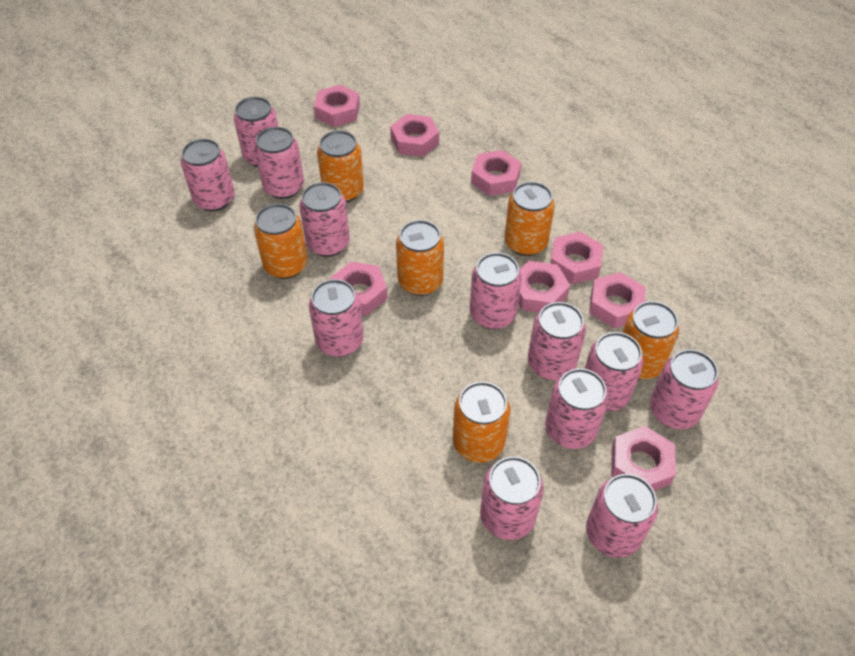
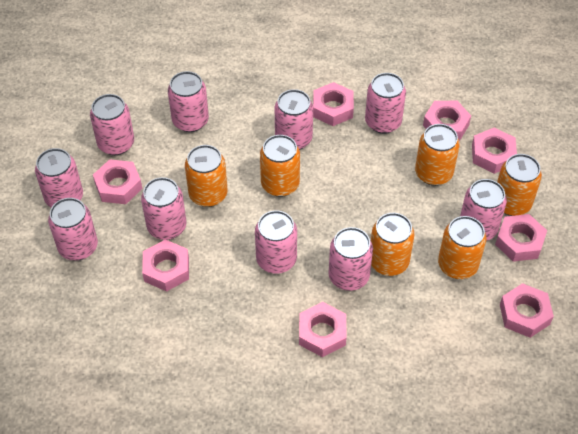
pink can: 12 -> 10

